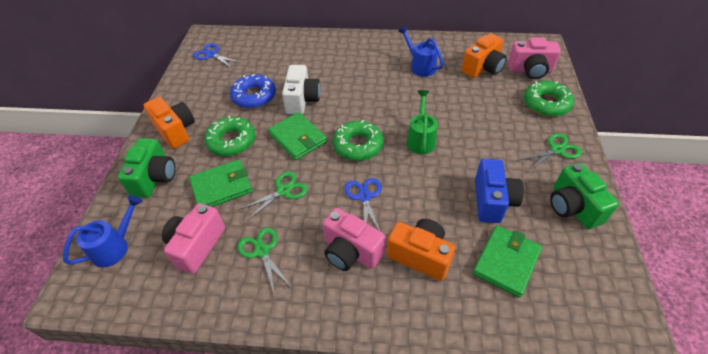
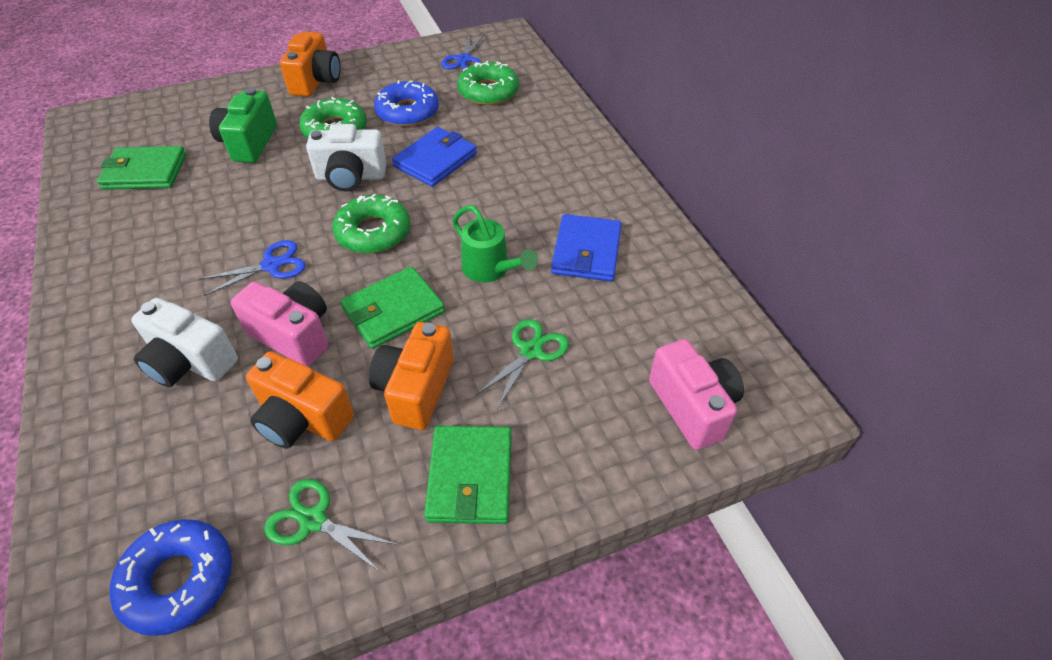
blue camera: 1 -> 0
blue donut: 1 -> 2
blue wallet: 0 -> 2
blue watering can: 2 -> 0
green camera: 2 -> 1
green scissors: 3 -> 2
pink camera: 3 -> 2
white camera: 1 -> 2

